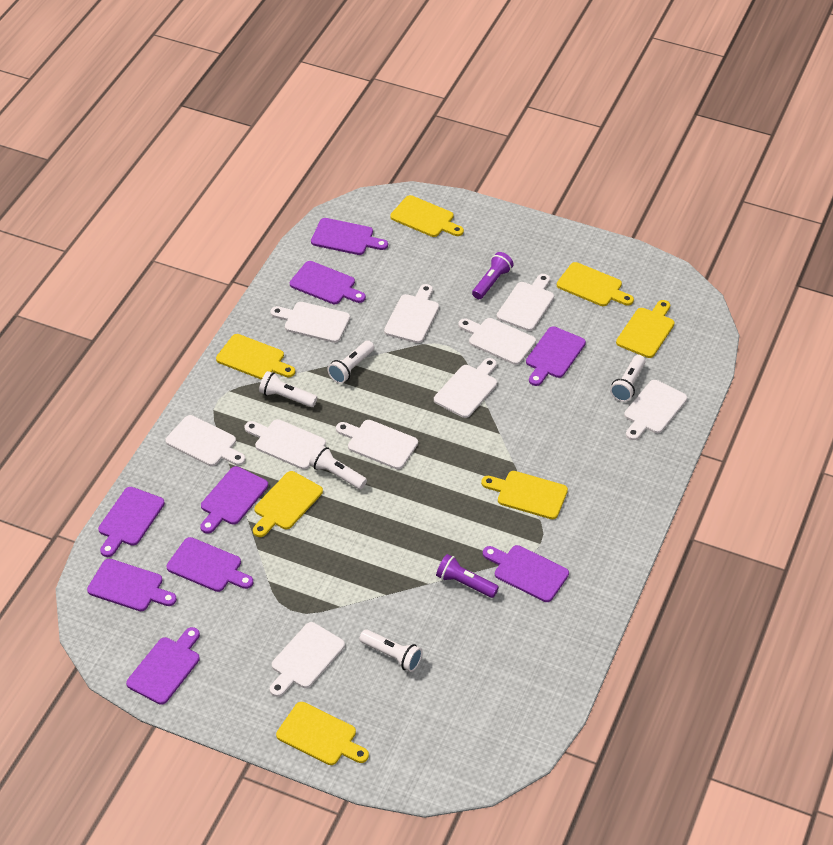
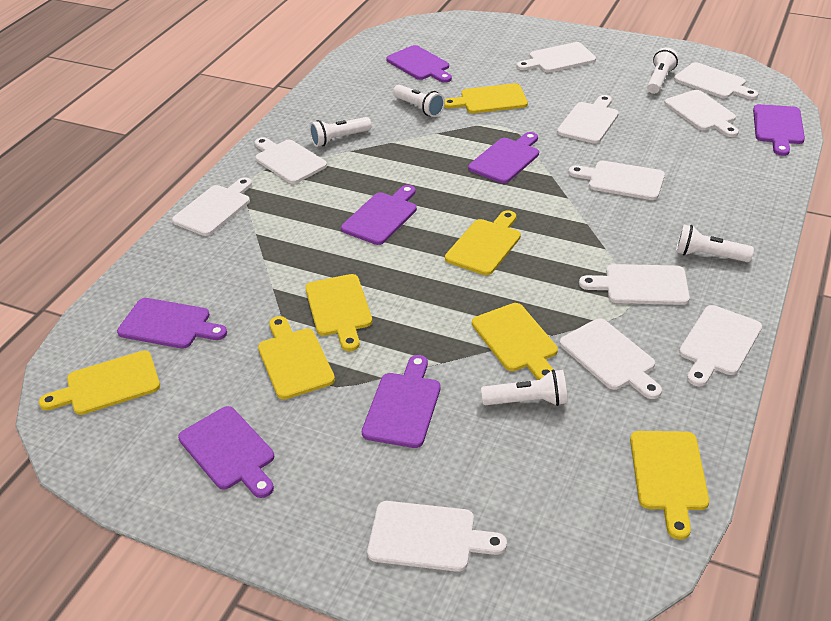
purple cutting board: 9 -> 7
purple flashlight: 2 -> 0
white cutting board: 10 -> 11

